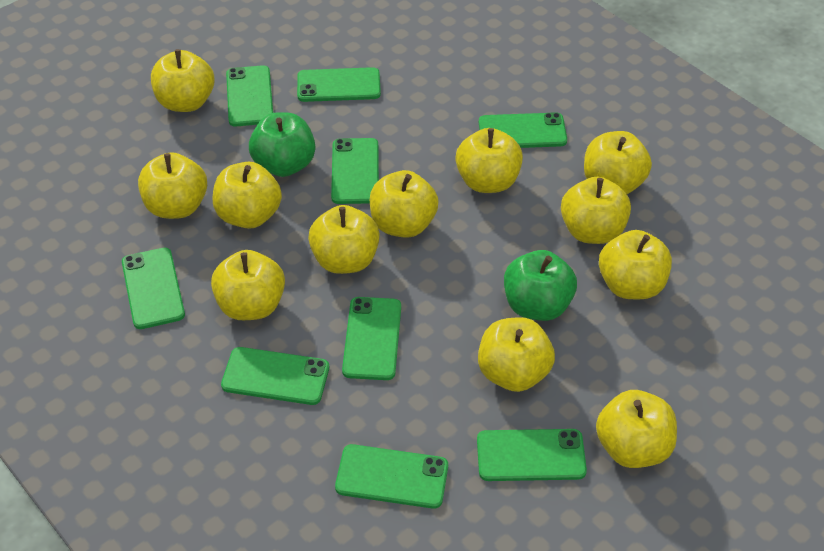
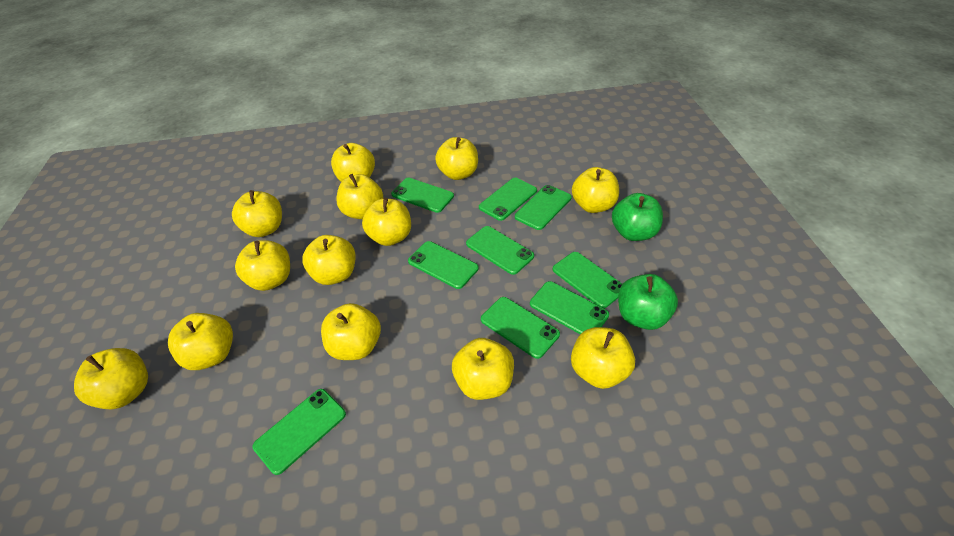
yellow apple: 12 -> 13

